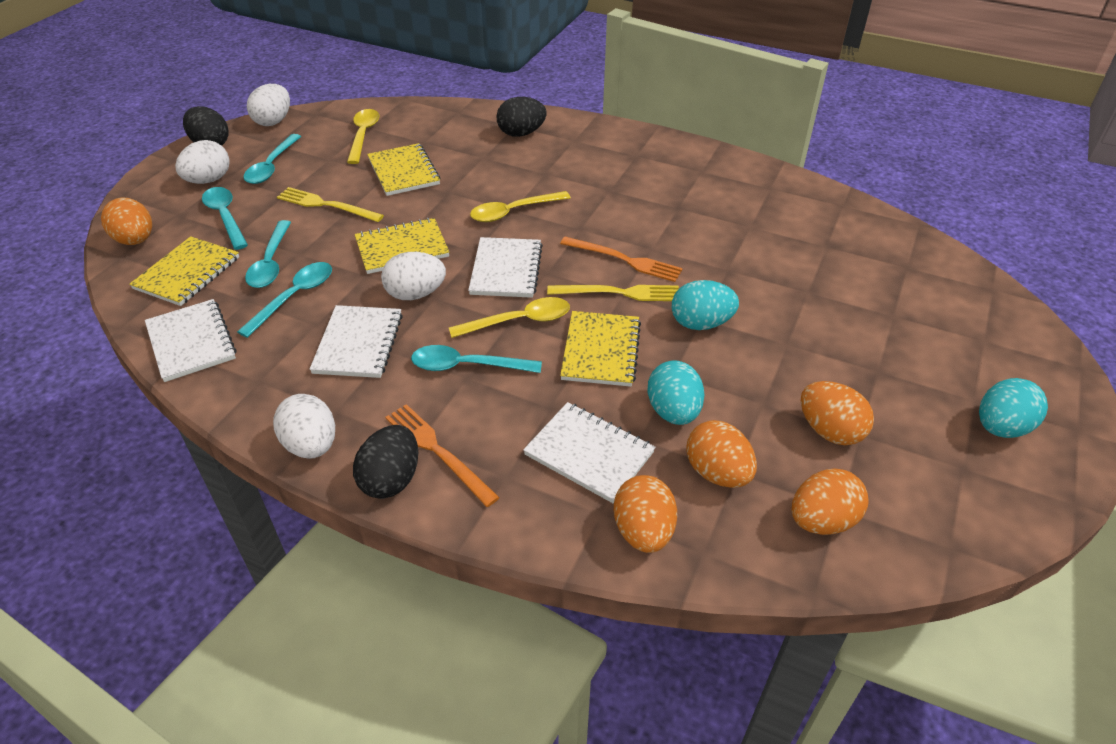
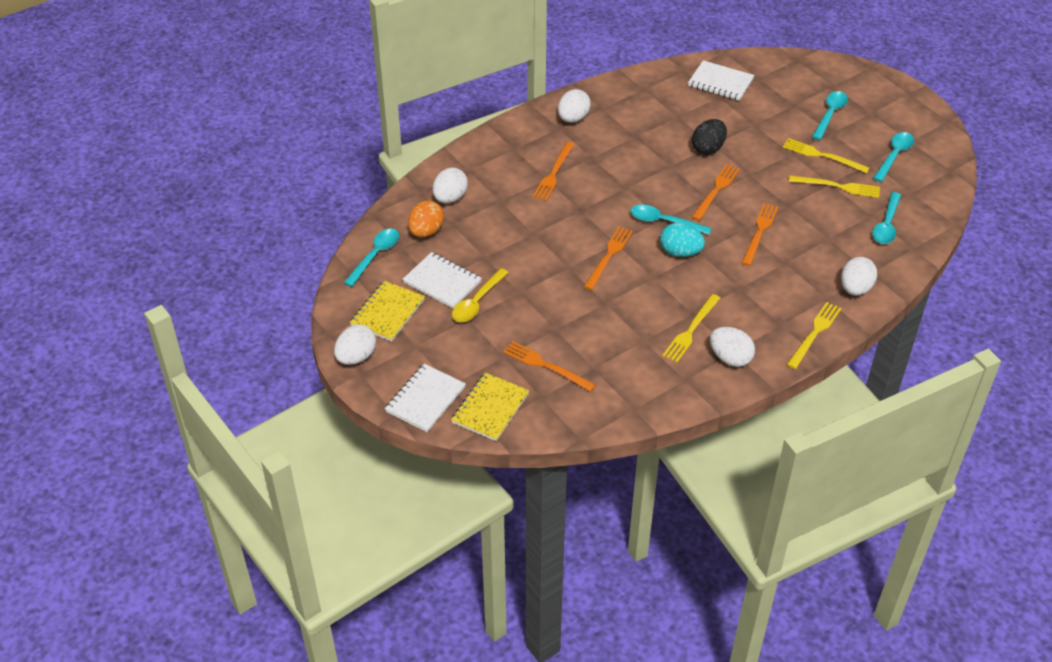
black egg: 3 -> 1
orange egg: 5 -> 1
orange fork: 2 -> 5
turquoise egg: 3 -> 1
white egg: 4 -> 5
white notebook: 4 -> 3
yellow fork: 2 -> 4
yellow notebook: 4 -> 2
yellow spoon: 3 -> 1

